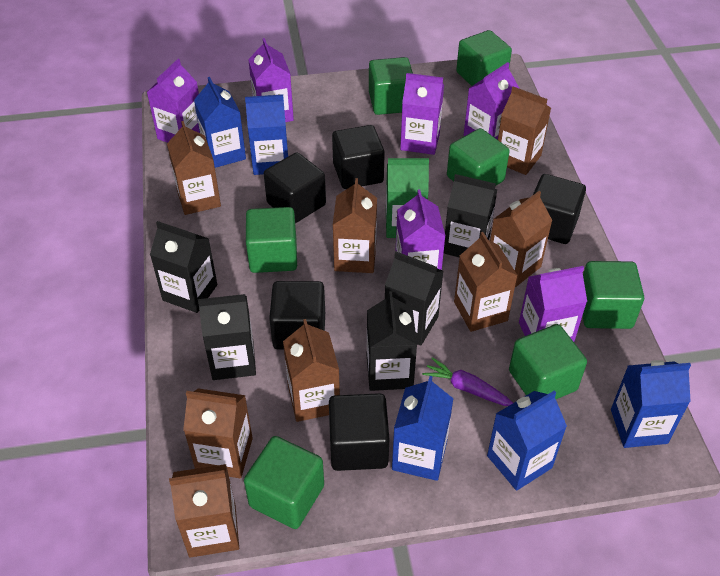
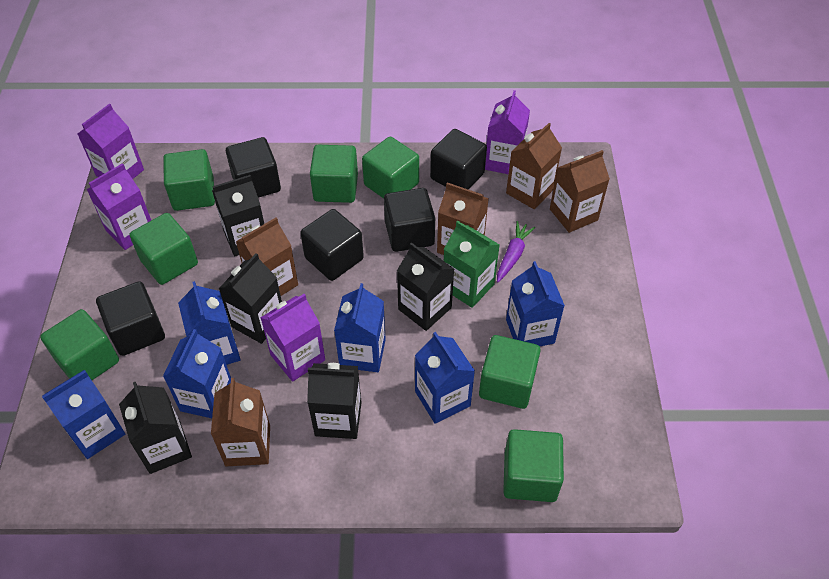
blue carton: 5 -> 6
brown carton: 8 -> 5
purple carton: 6 -> 4

